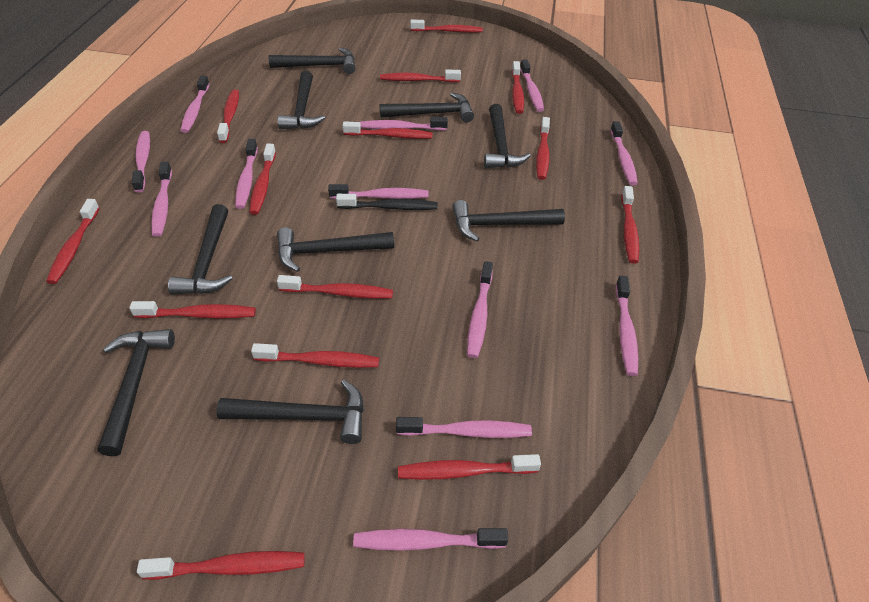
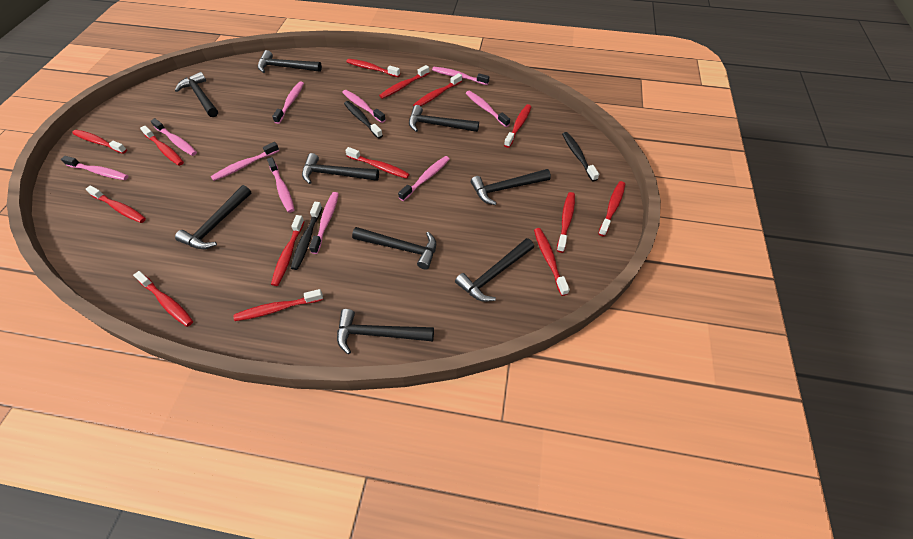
black toothbrush: 1 -> 3
pink toothbrush: 12 -> 10

